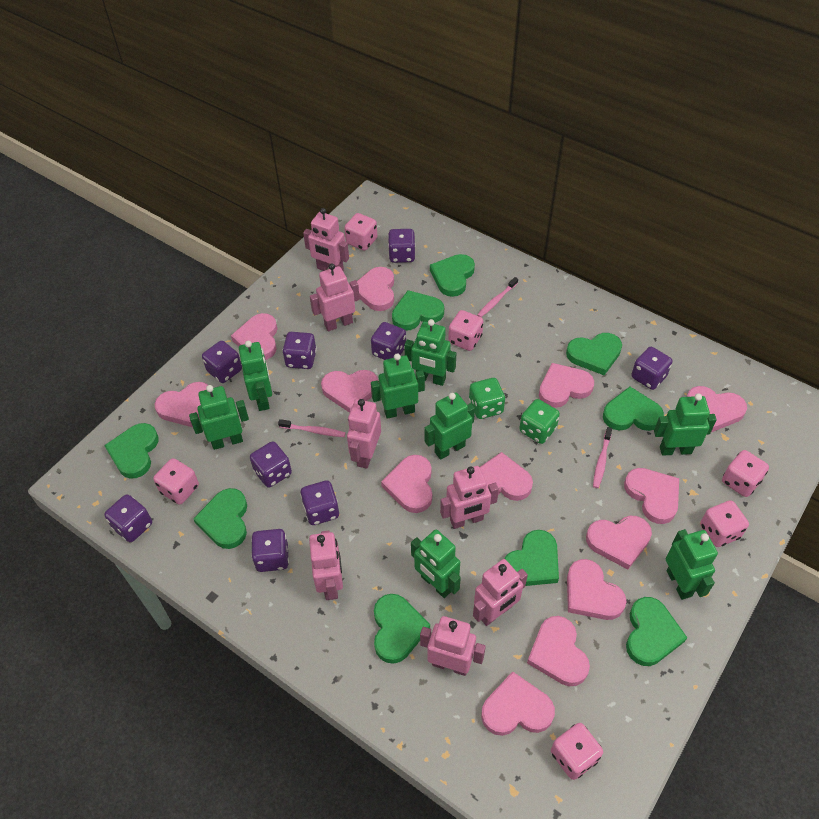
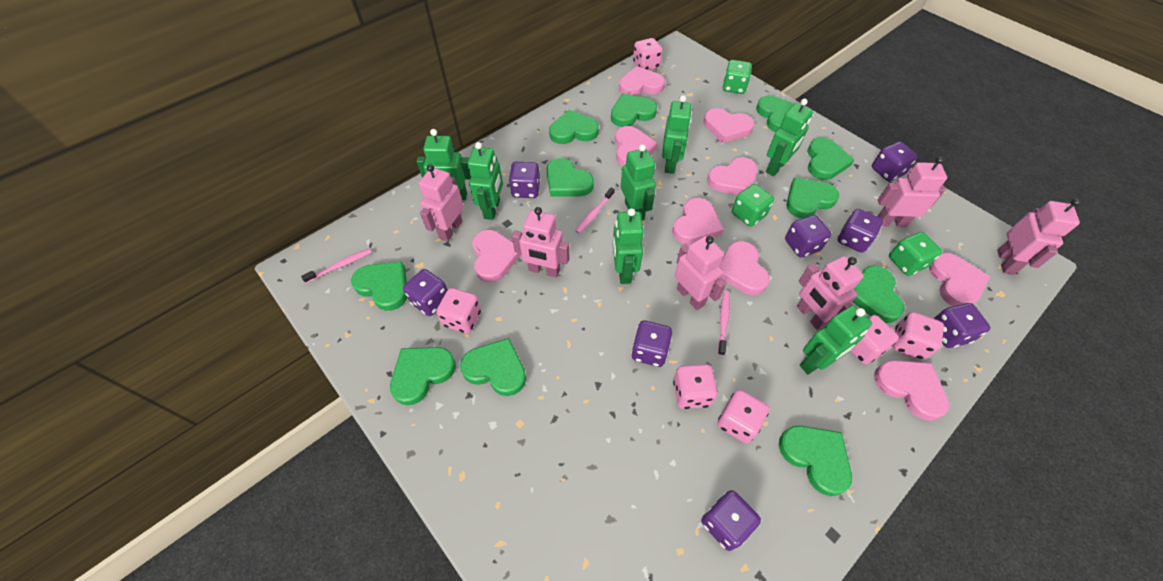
green dice: 2 -> 3
green heart: 9 -> 11
green robot: 8 -> 7
pink heart: 13 -> 9
pink robot: 7 -> 6
purple dice: 9 -> 8

